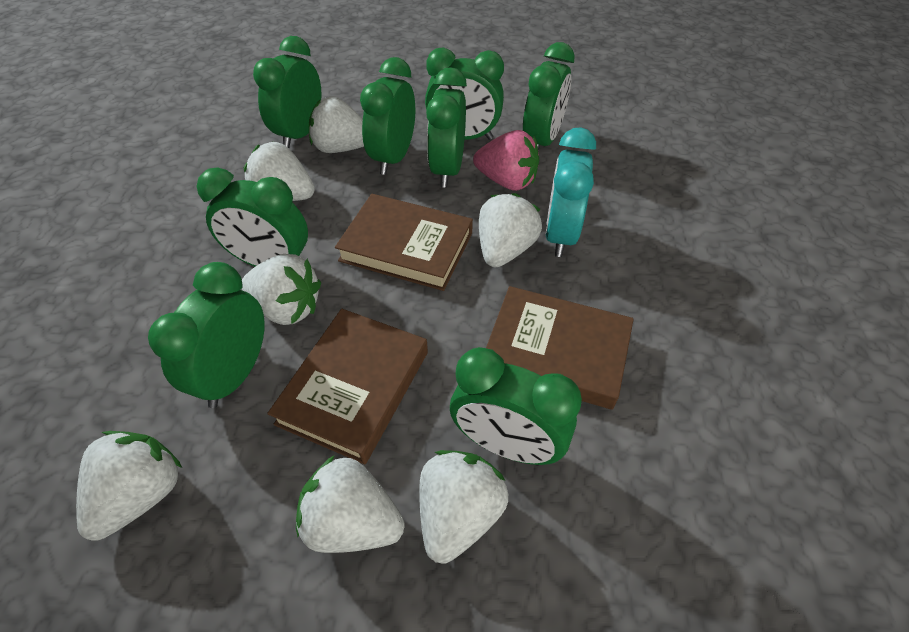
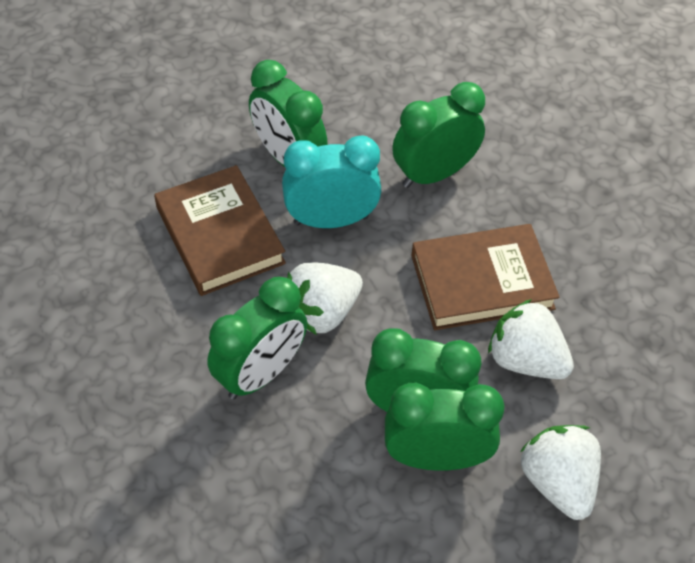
brown book: 3 -> 2
green clock: 8 -> 5
pink strawberry: 1 -> 0
white strawberry: 7 -> 3

